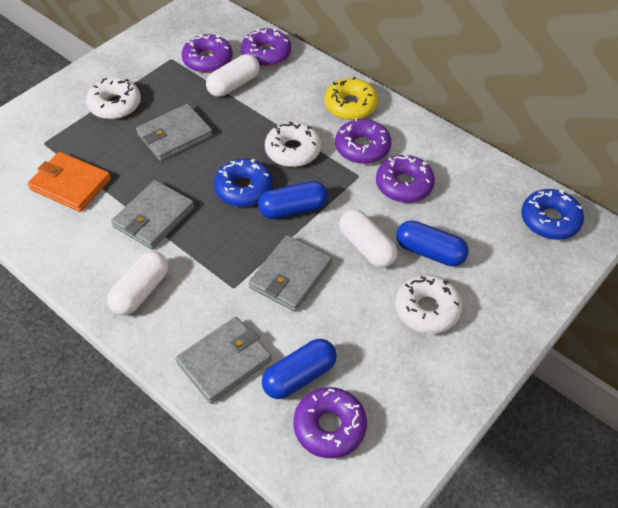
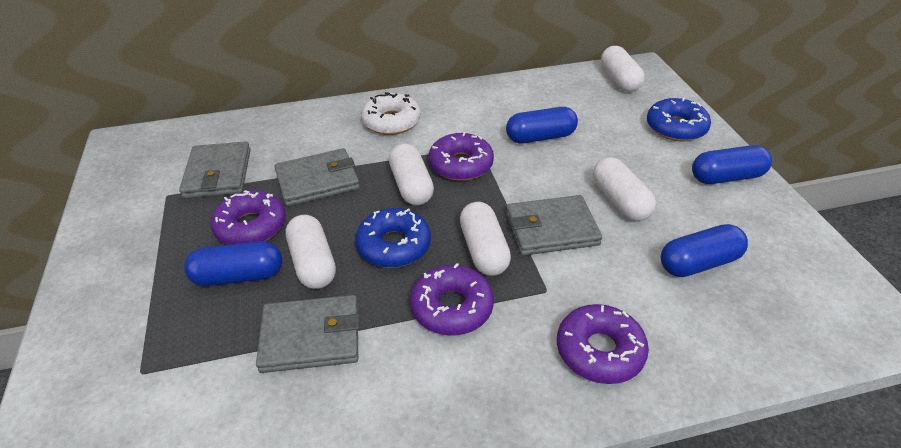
blue capsule: 3 -> 4
orange wallet: 1 -> 0
purple donut: 5 -> 4
white capsule: 3 -> 5
white donut: 3 -> 1
yellow donut: 1 -> 0

